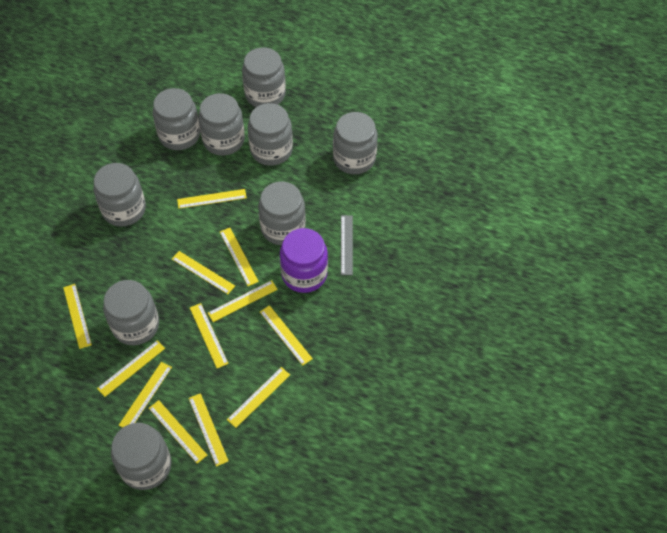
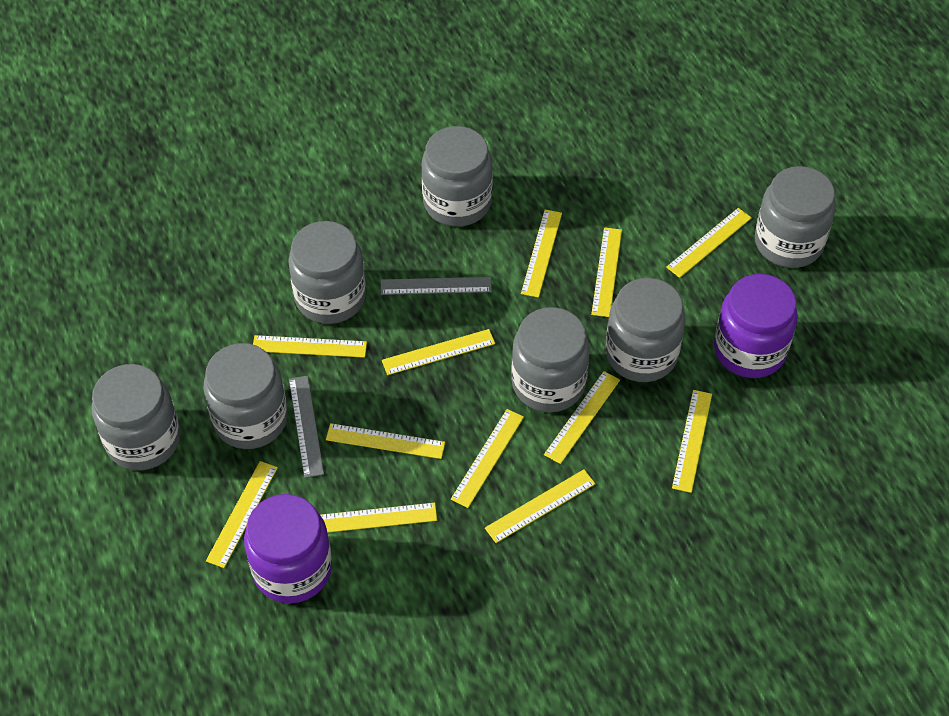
grey jar: 9 -> 7
grey ruler: 1 -> 2
purple jar: 1 -> 2

